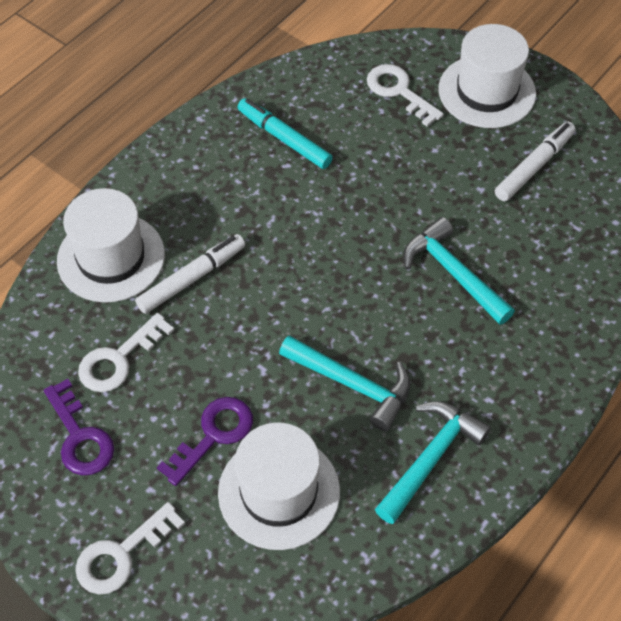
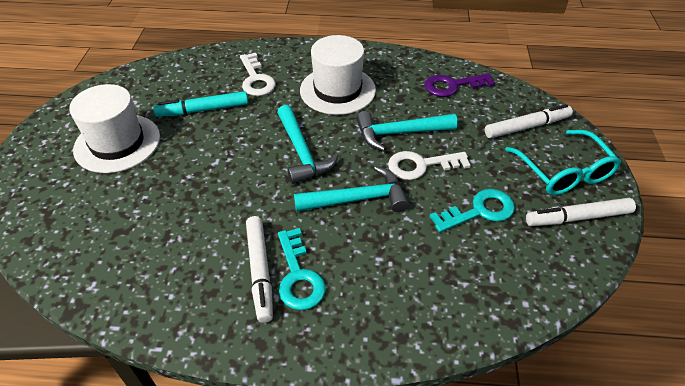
purple key: 2 -> 1
turquoise glasses: 0 -> 1
turquoise key: 0 -> 2
white hat: 3 -> 2
white key: 3 -> 2
white marker: 2 -> 3

